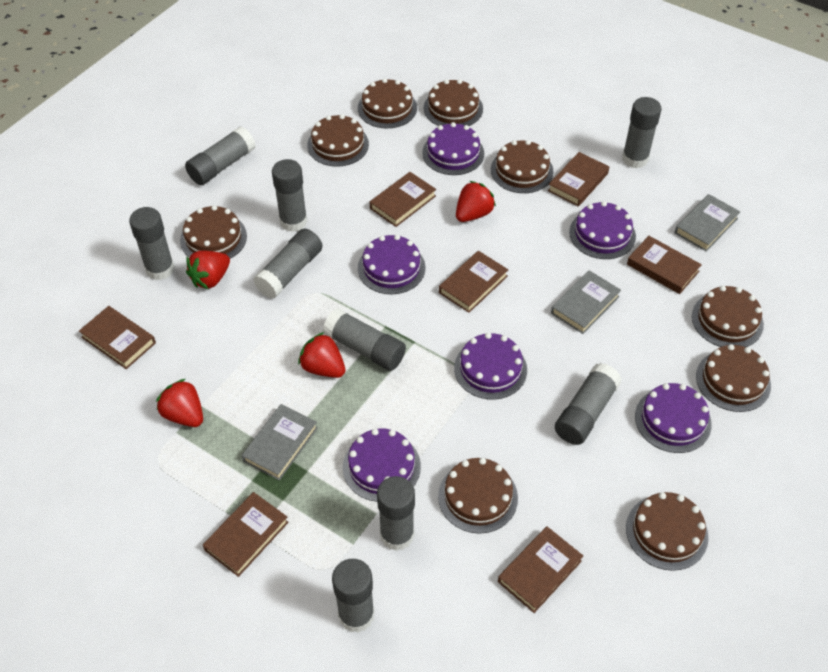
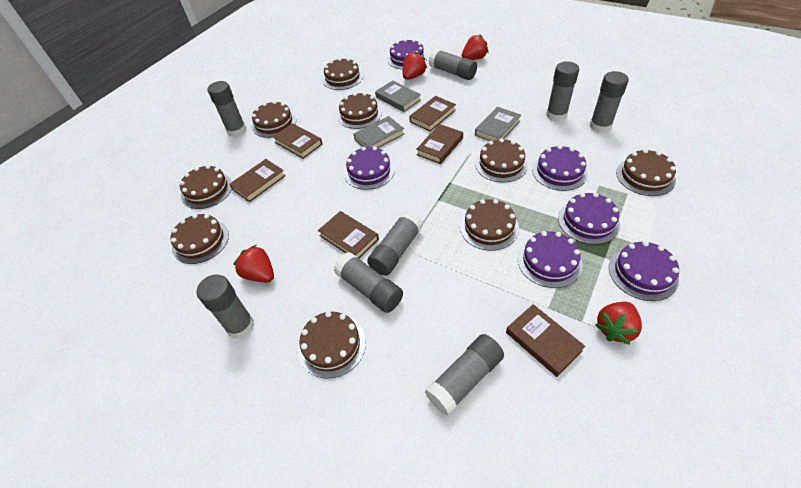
brown book: 7 -> 6
grey glue stick: 9 -> 8

